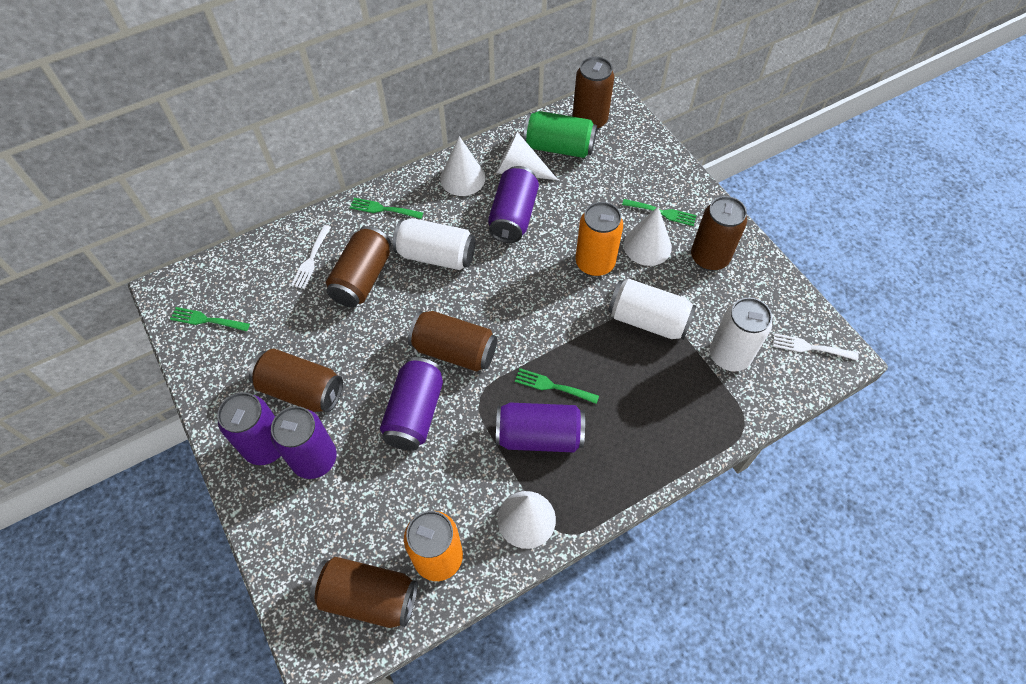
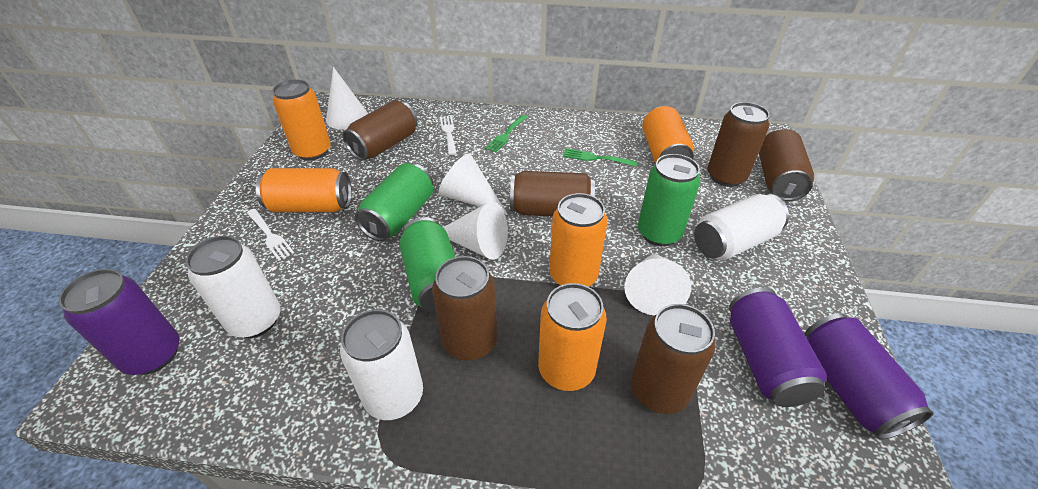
green can: 1 -> 3
green fork: 4 -> 2
orange can: 2 -> 5
purple can: 5 -> 3

